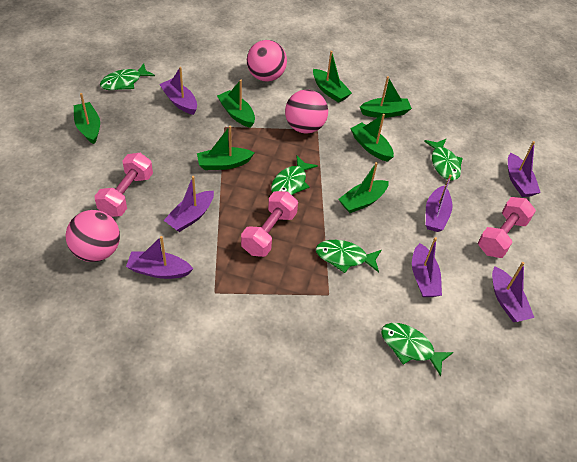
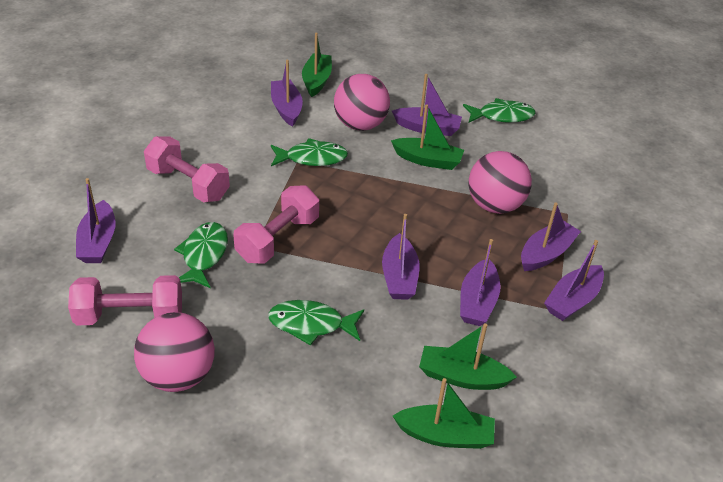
green boat: 7 -> 4
green fish: 5 -> 4

